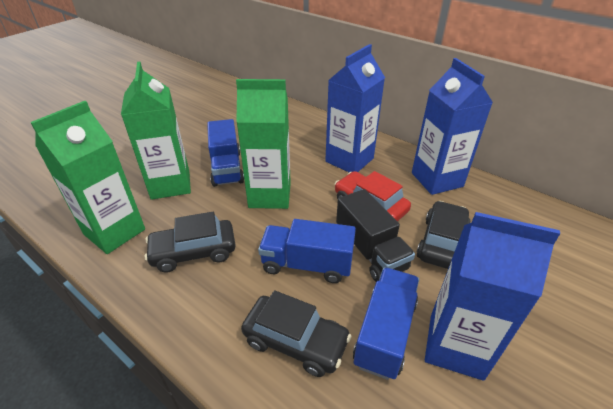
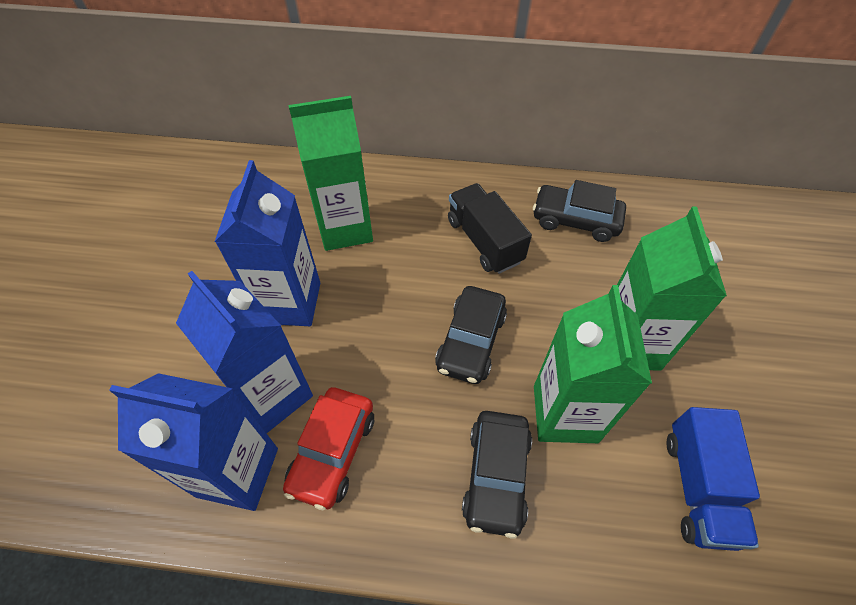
blue truck: 3 -> 1

